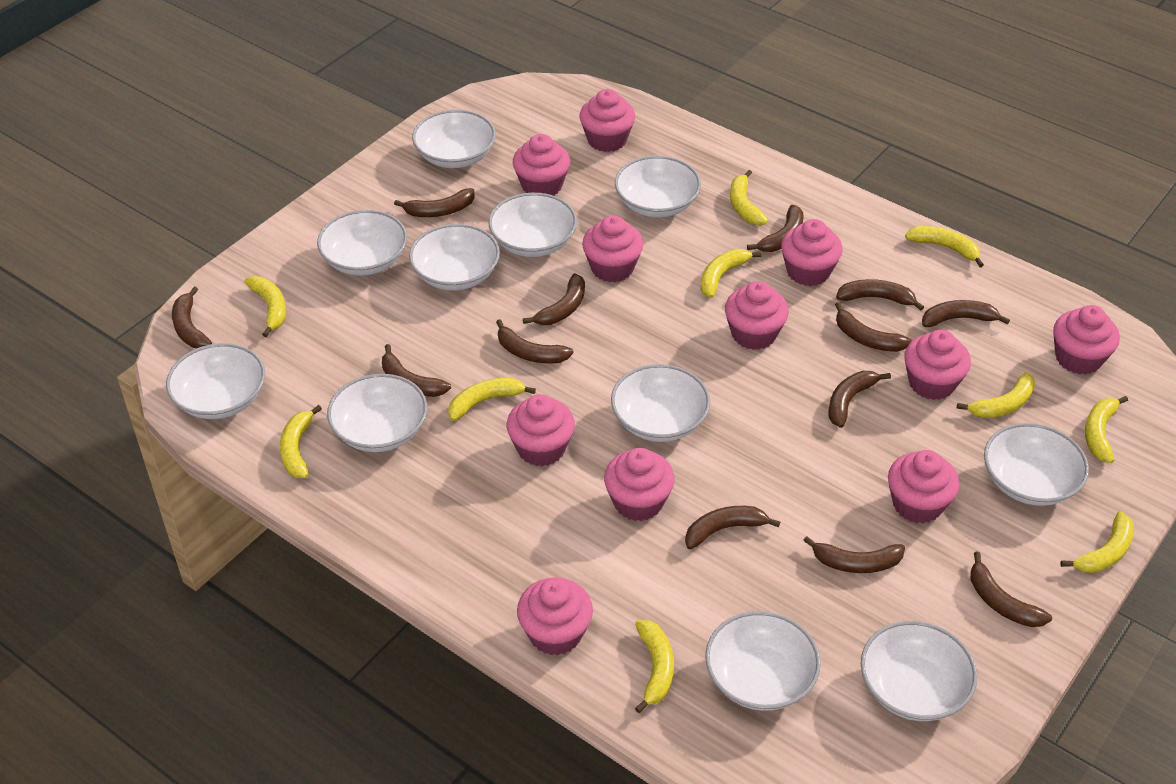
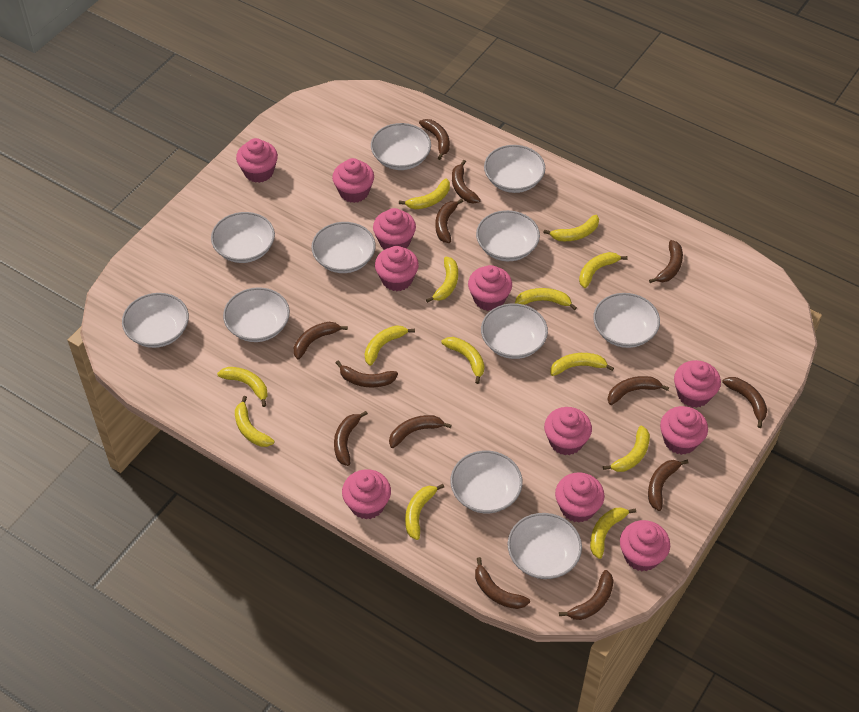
yellow banana: 10 -> 13

